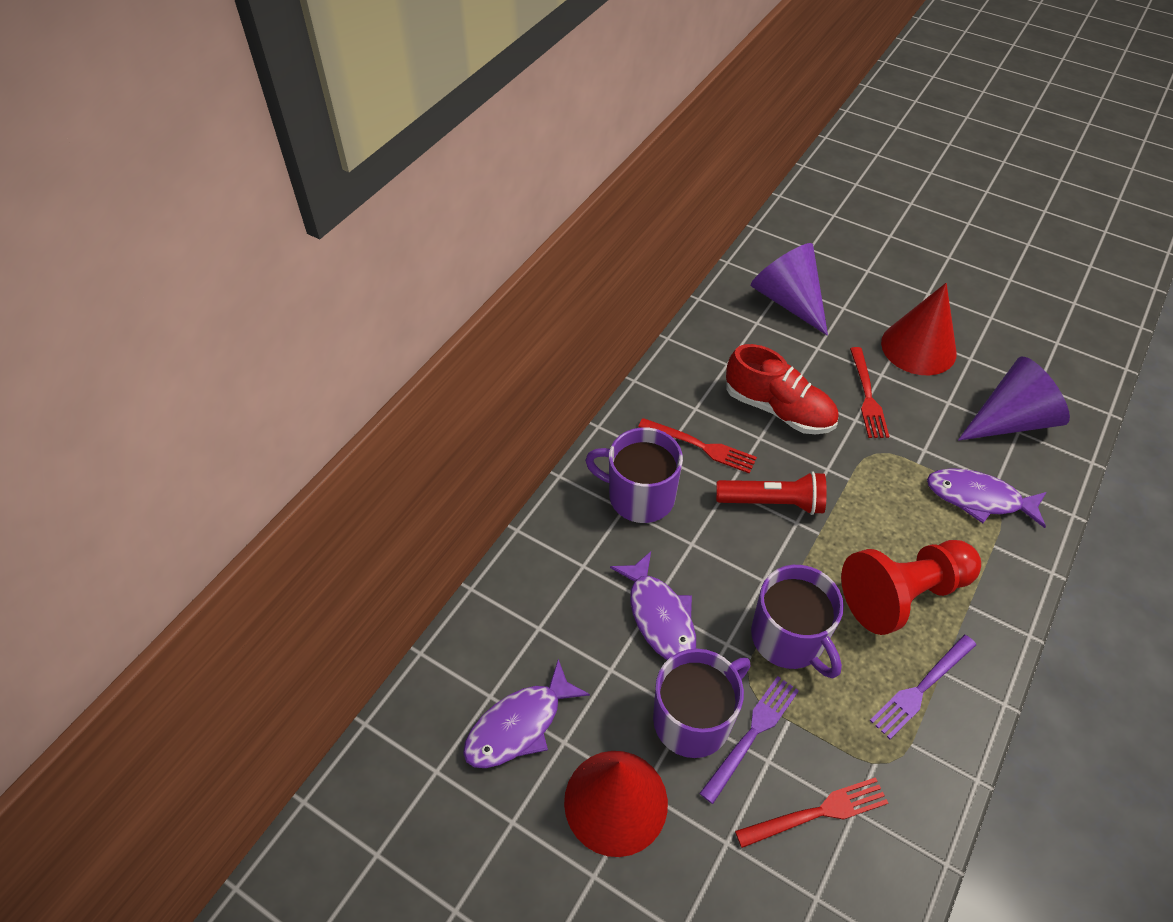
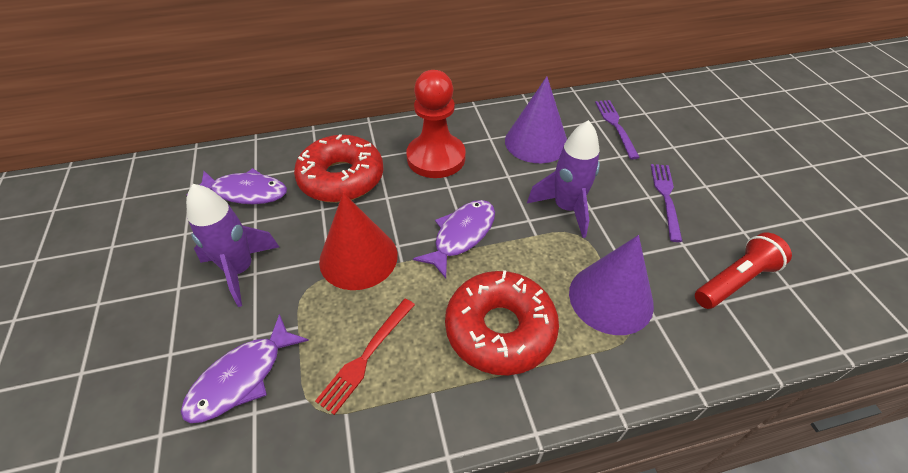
purple mug: 3 -> 0
purple rocket: 0 -> 2
red cone: 2 -> 1
red donut: 0 -> 2
red fork: 3 -> 1
red shoe: 1 -> 0

